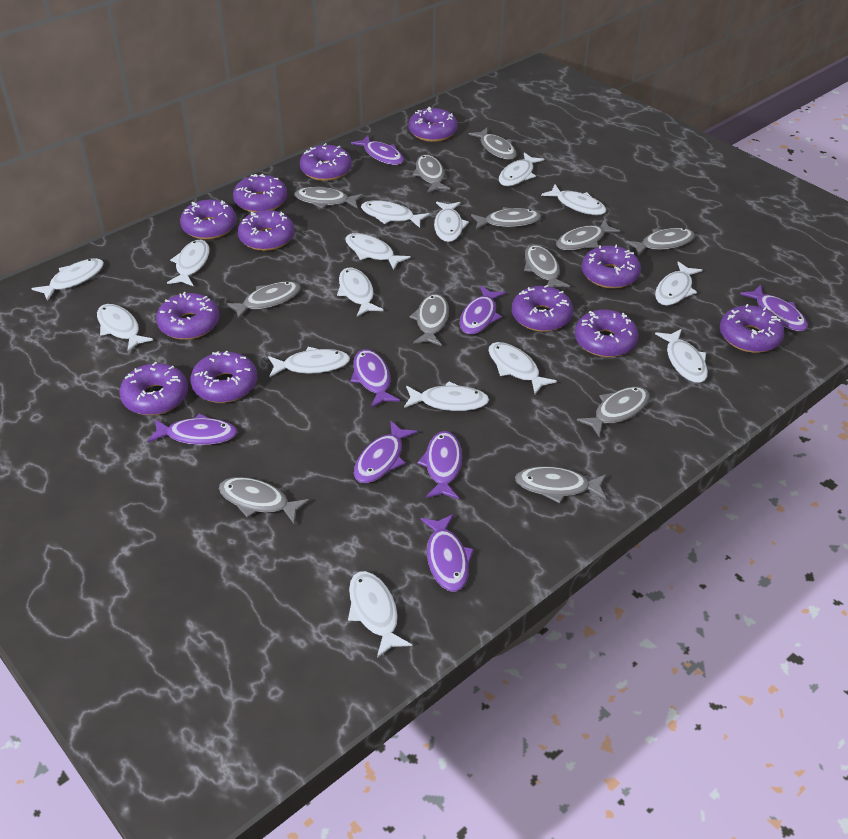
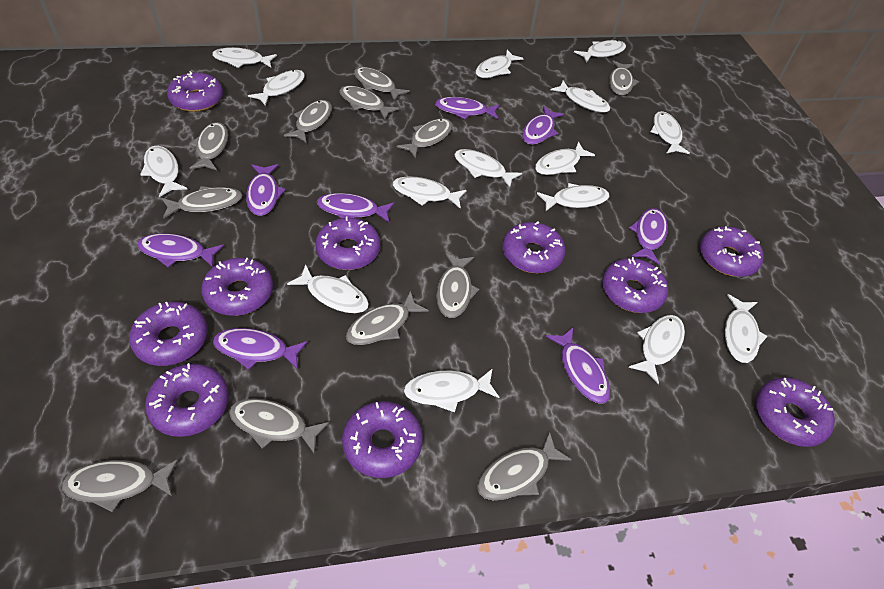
purple donut: 12 -> 10

